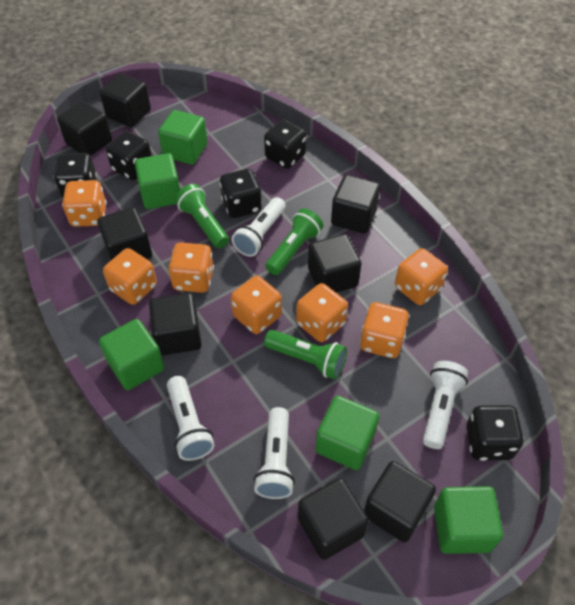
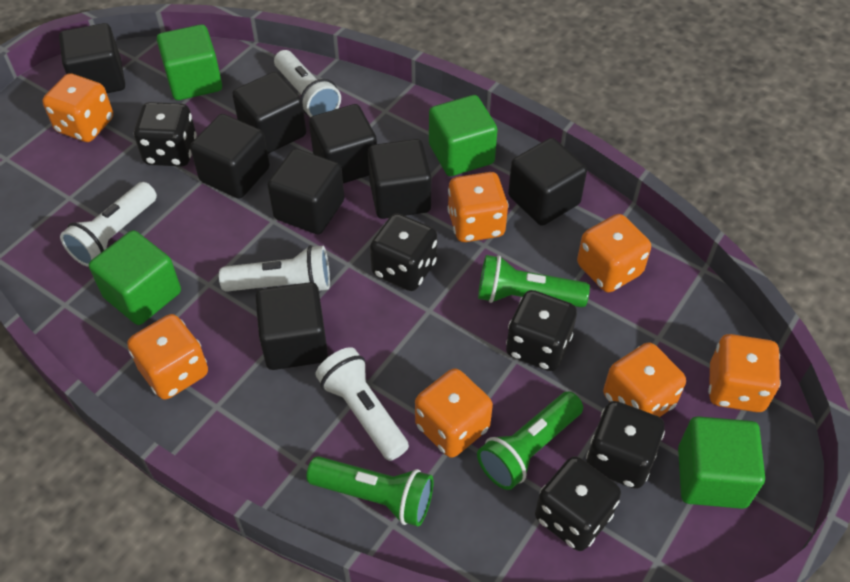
green cube: 5 -> 4

